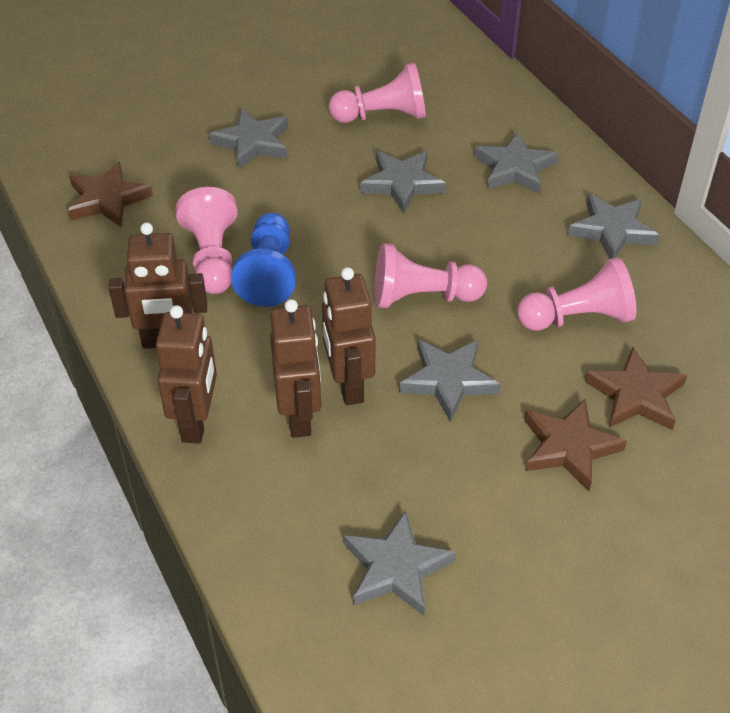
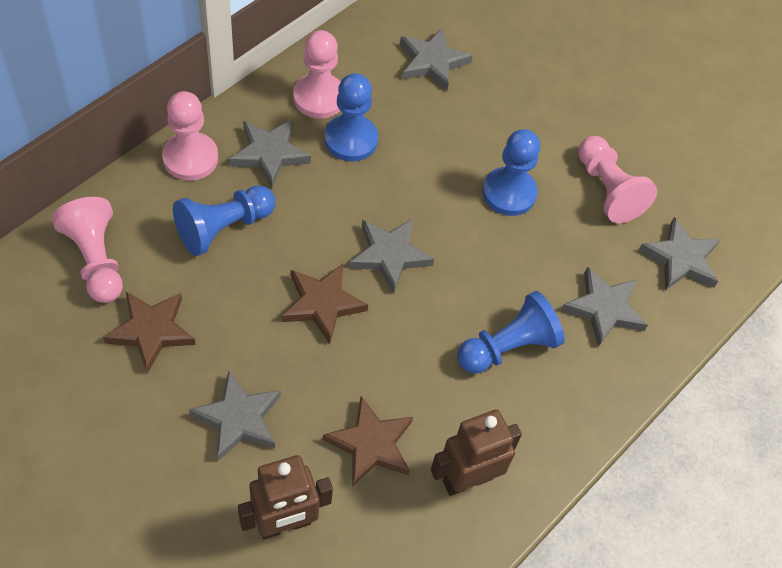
blue pawn: 1 -> 4
brown robot: 4 -> 2

